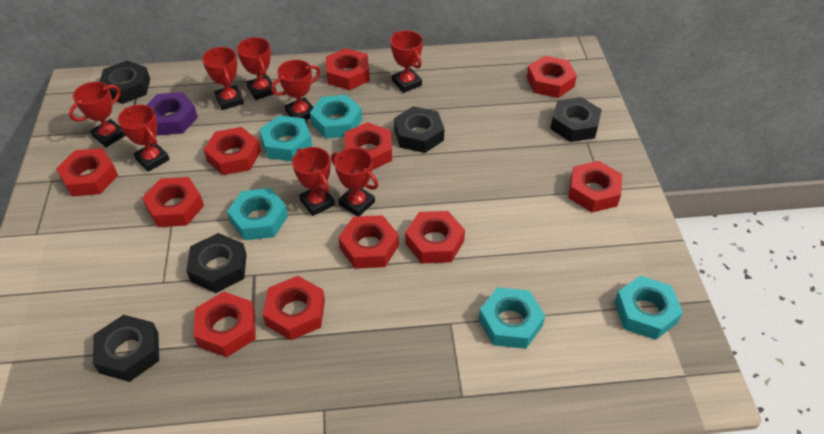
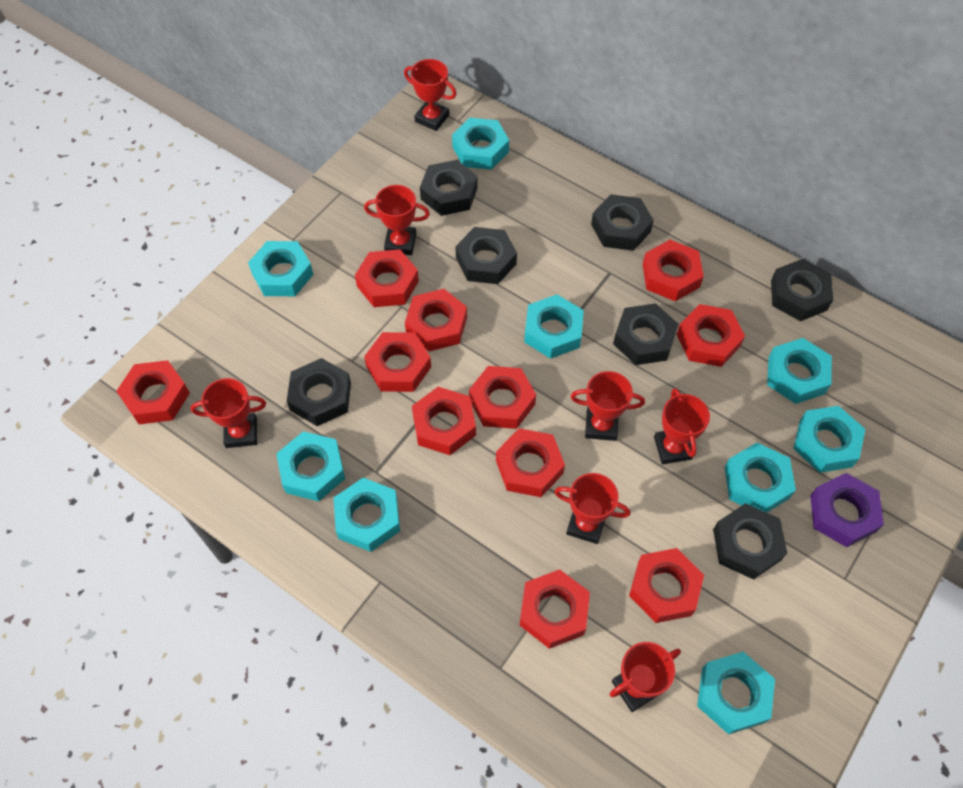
black nut: 5 -> 7
red trophy: 8 -> 7
turquoise nut: 5 -> 9

